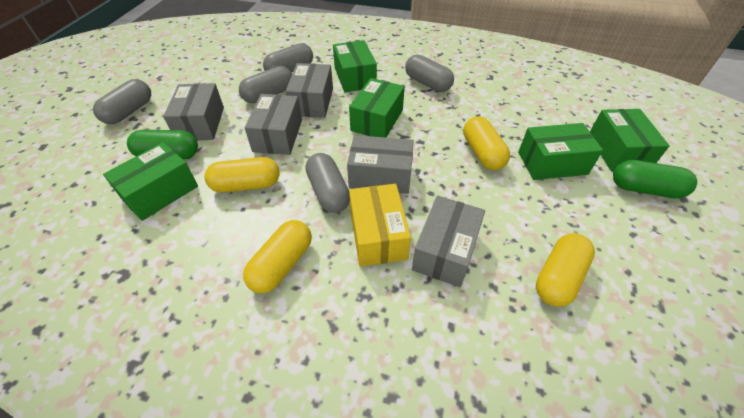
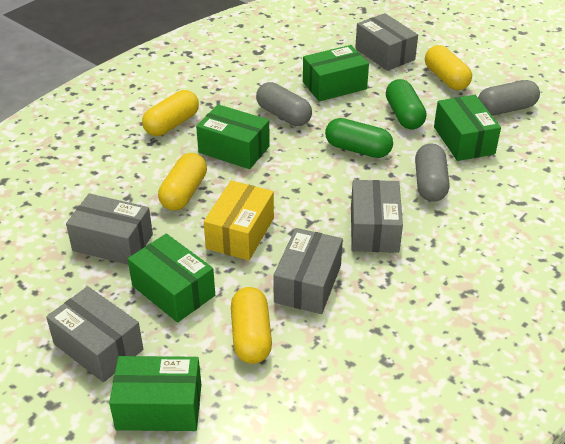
grey capsule: 5 -> 3

